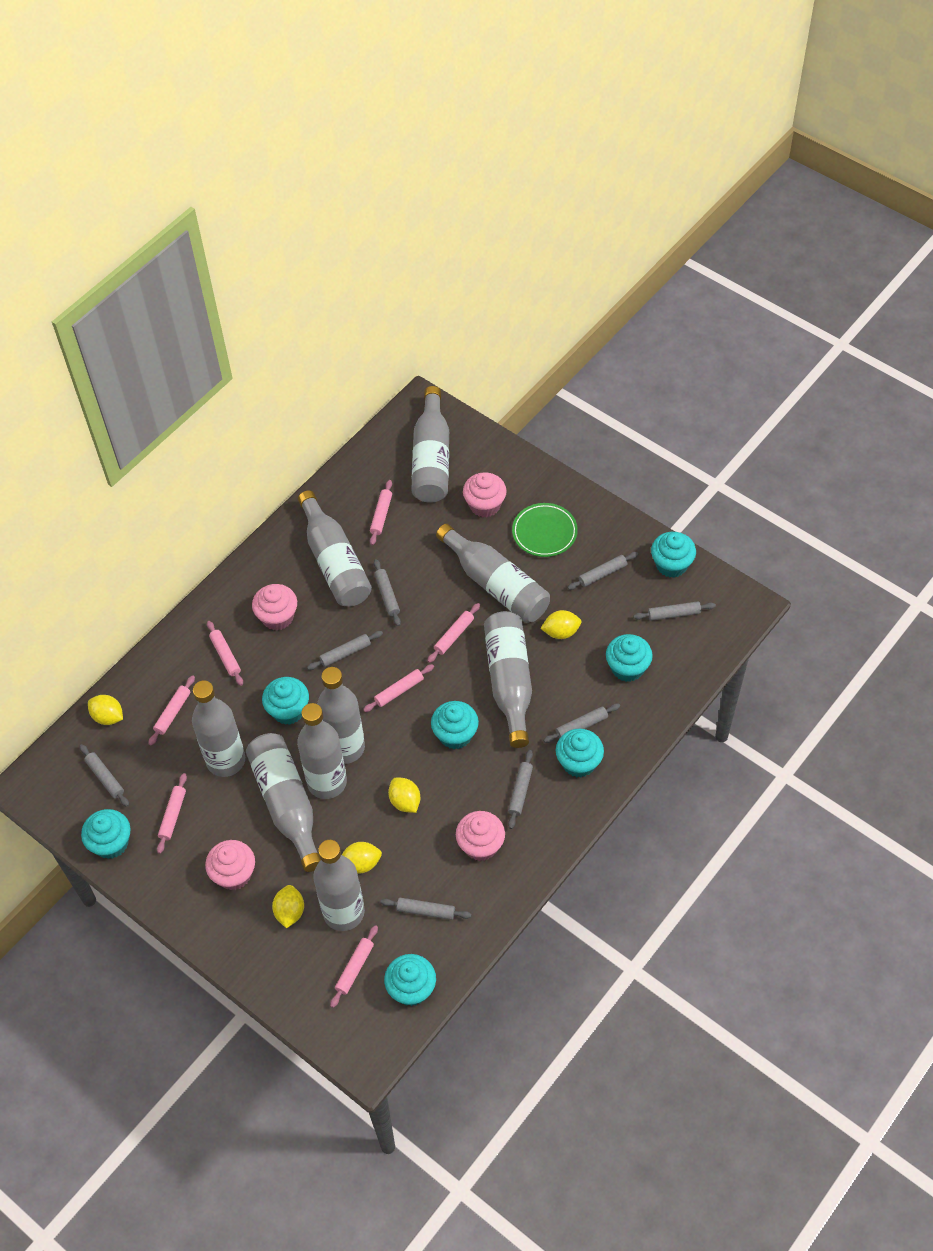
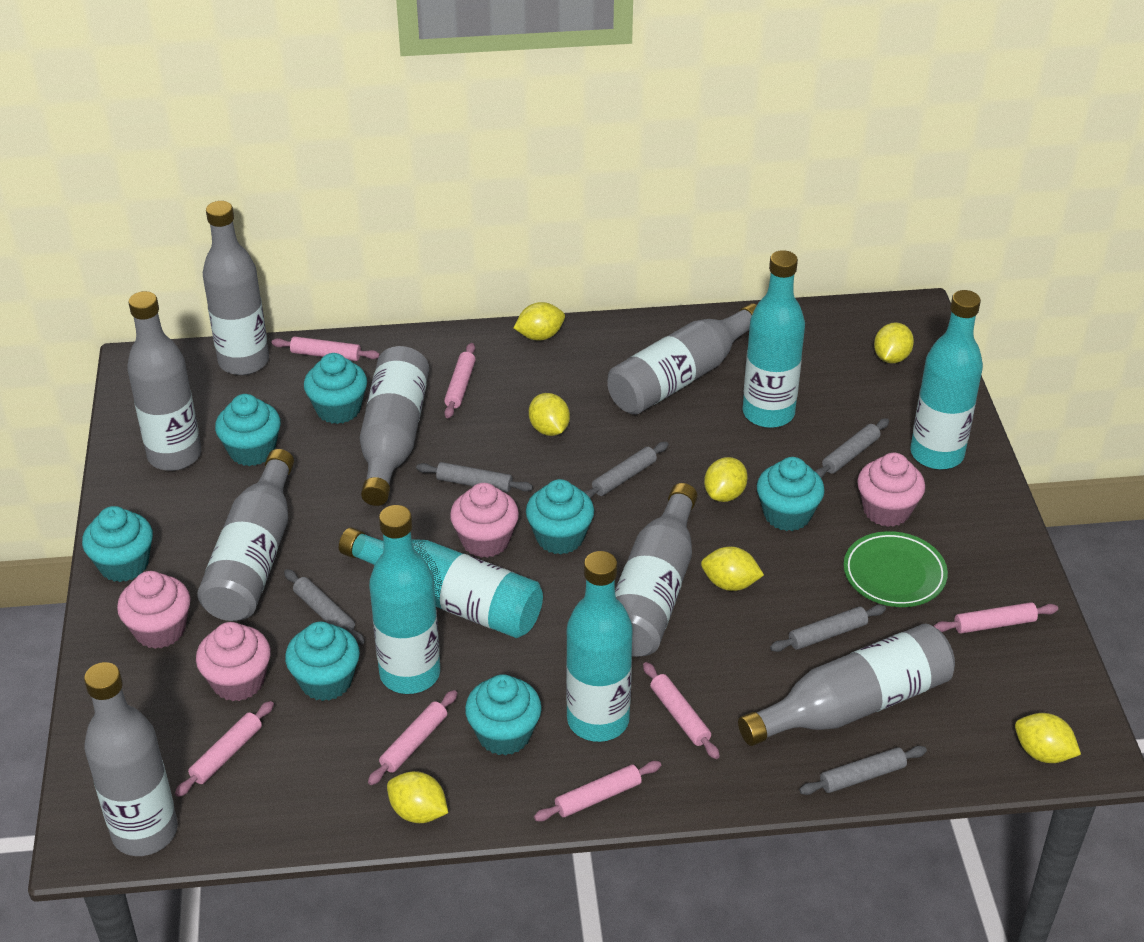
grey bottle: 9 -> 8
grey rolling pin: 8 -> 6
turquoise bottle: 0 -> 5
yellow lemon: 5 -> 7

